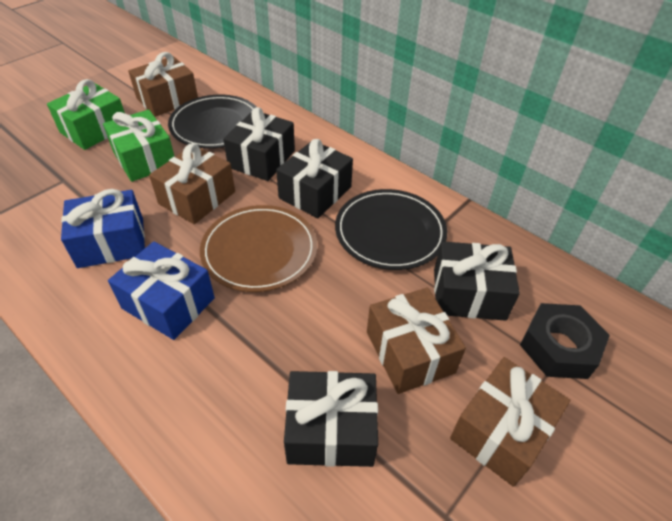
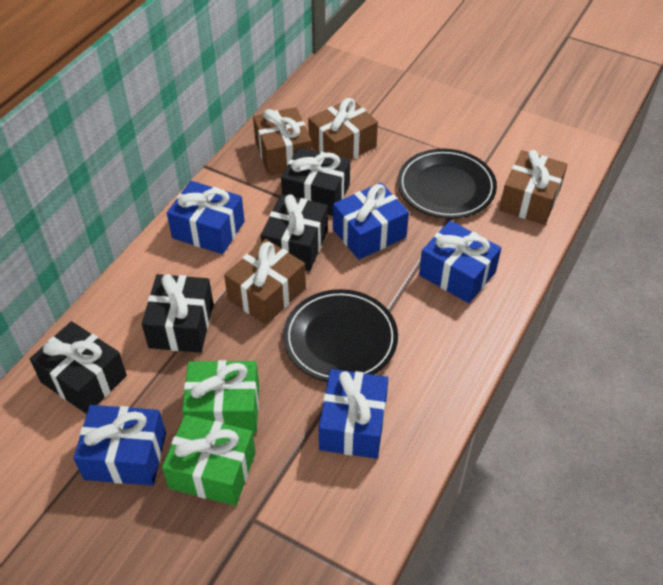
black nut: 1 -> 0
blue gift: 2 -> 5
brown plate: 1 -> 0

